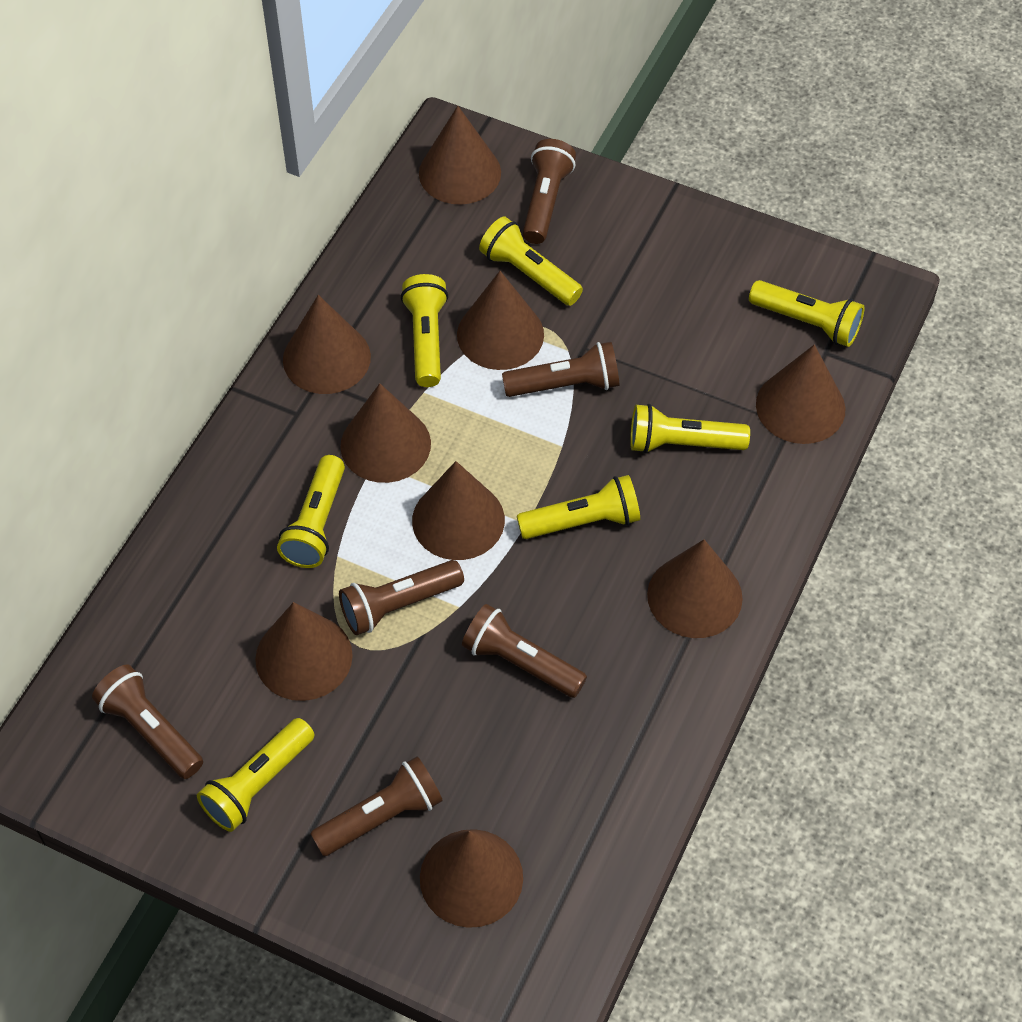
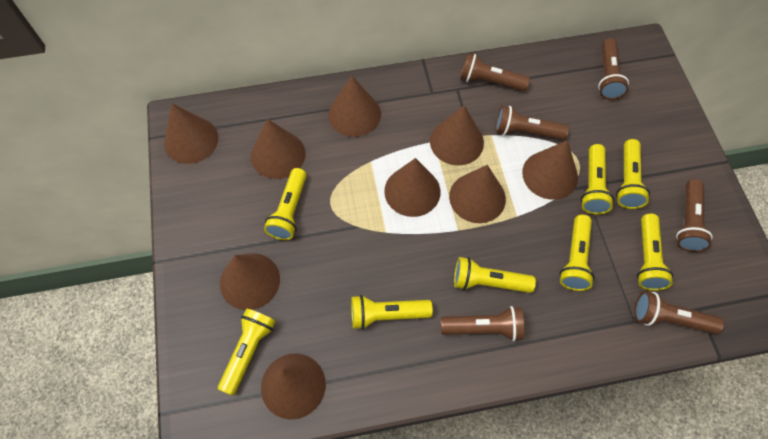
yellow flashlight: 7 -> 8

